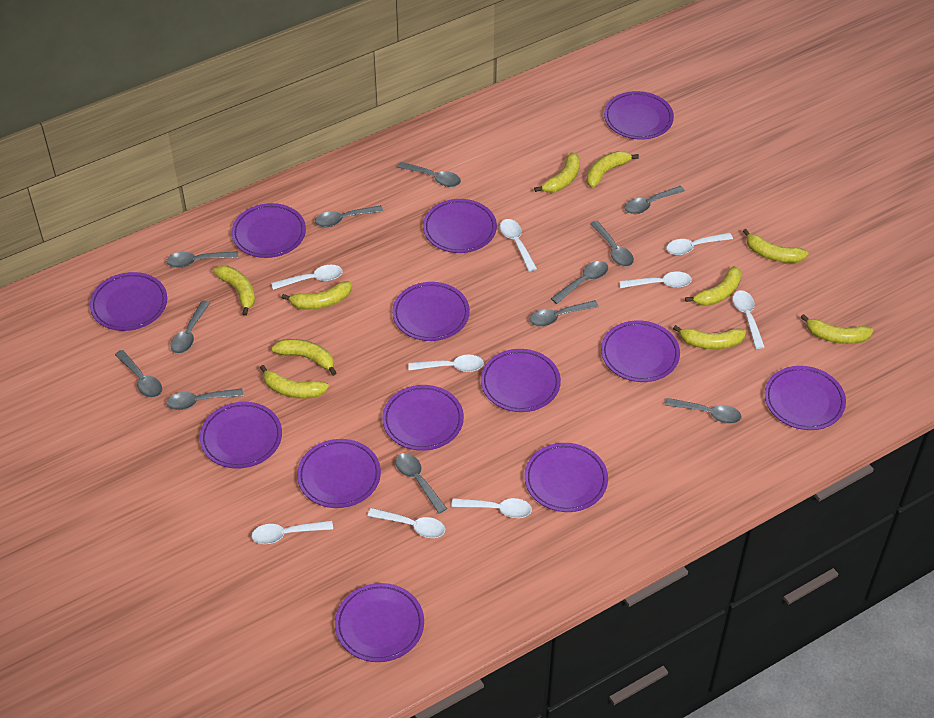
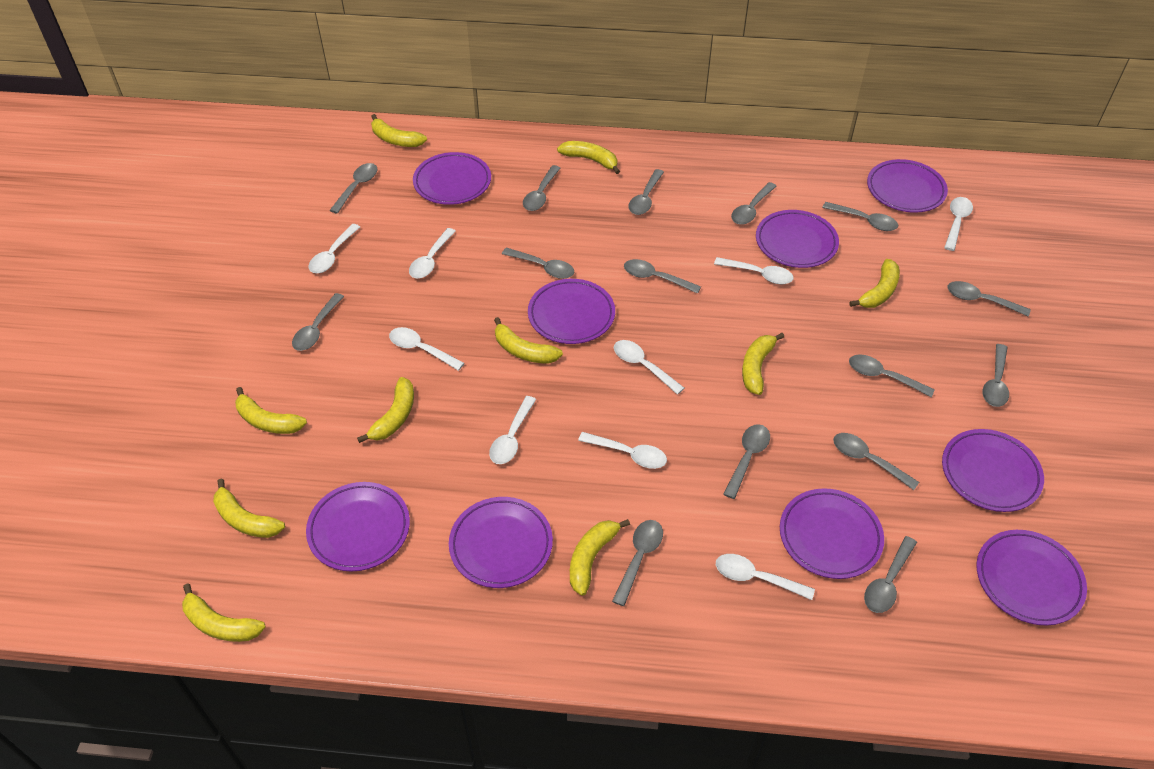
grey spoon: 12 -> 15
purple plate: 13 -> 9

